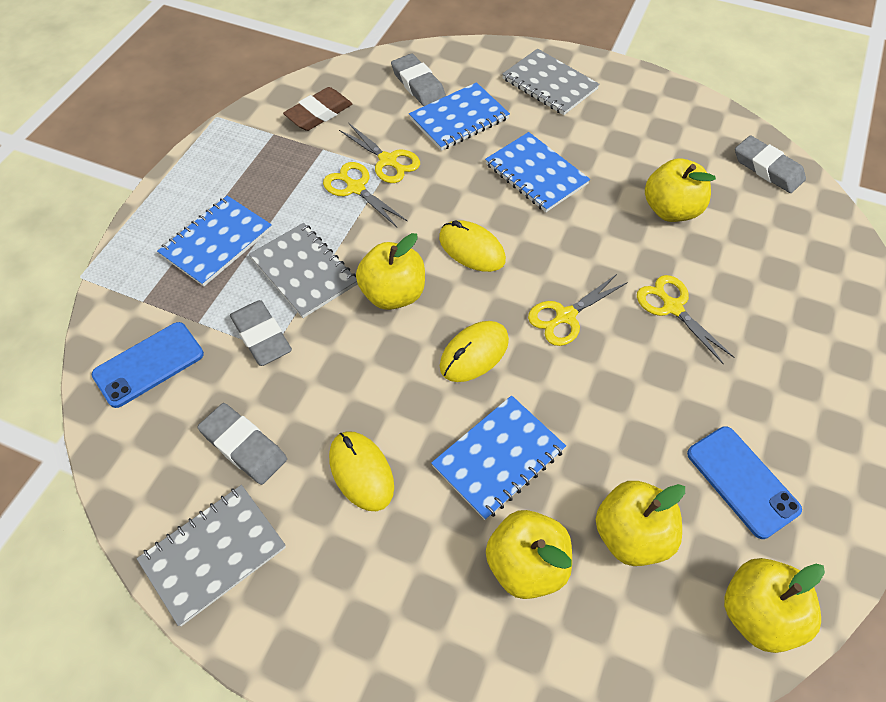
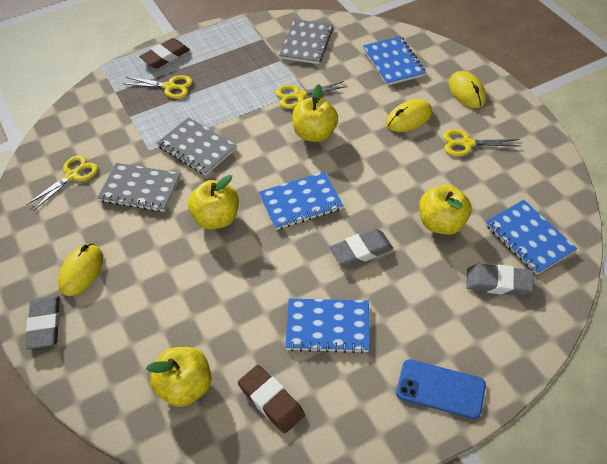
blue phone: 2 -> 1
brown eraser: 1 -> 2
grey eraser: 4 -> 3
yellow apple: 5 -> 4

